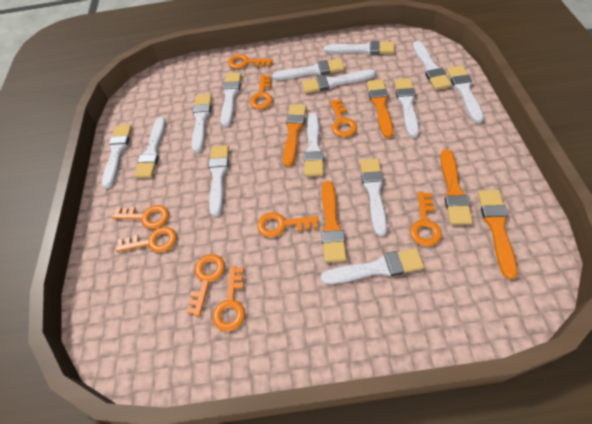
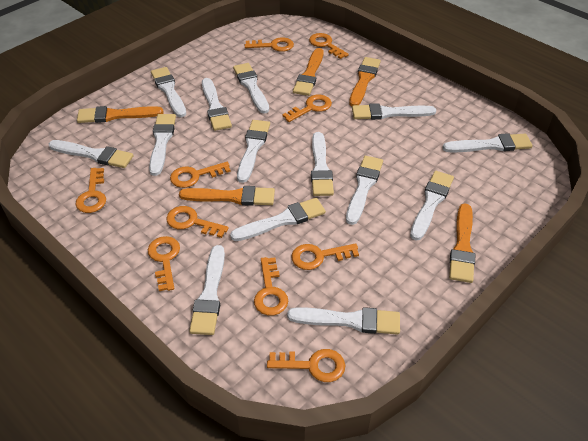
orange key: 9 -> 10

